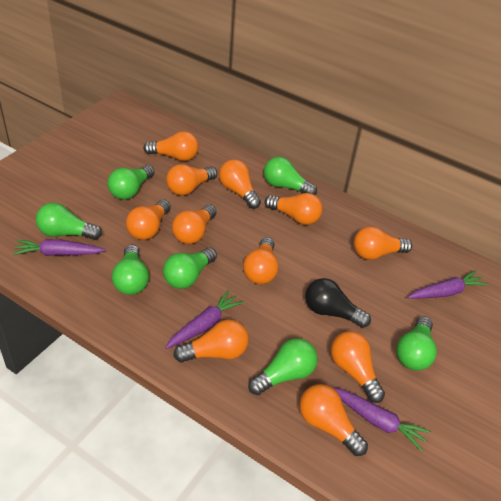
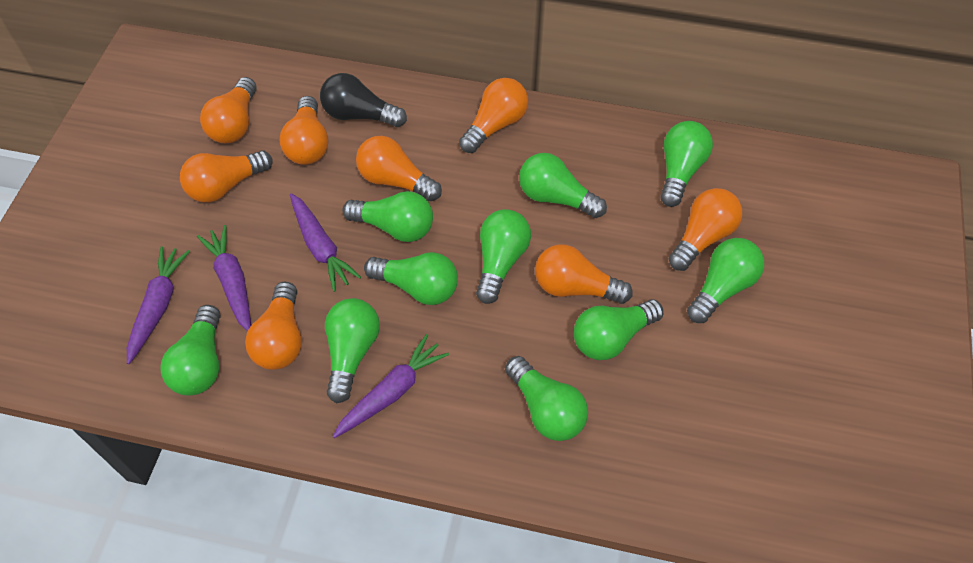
green light bulb: 7 -> 10
orange light bulb: 11 -> 8

